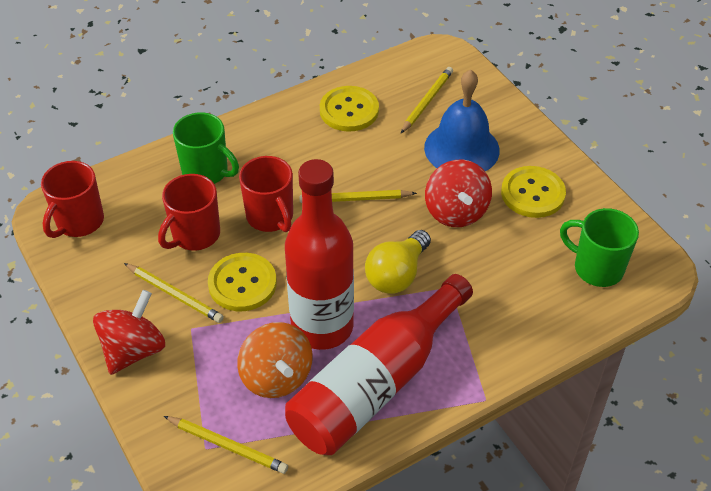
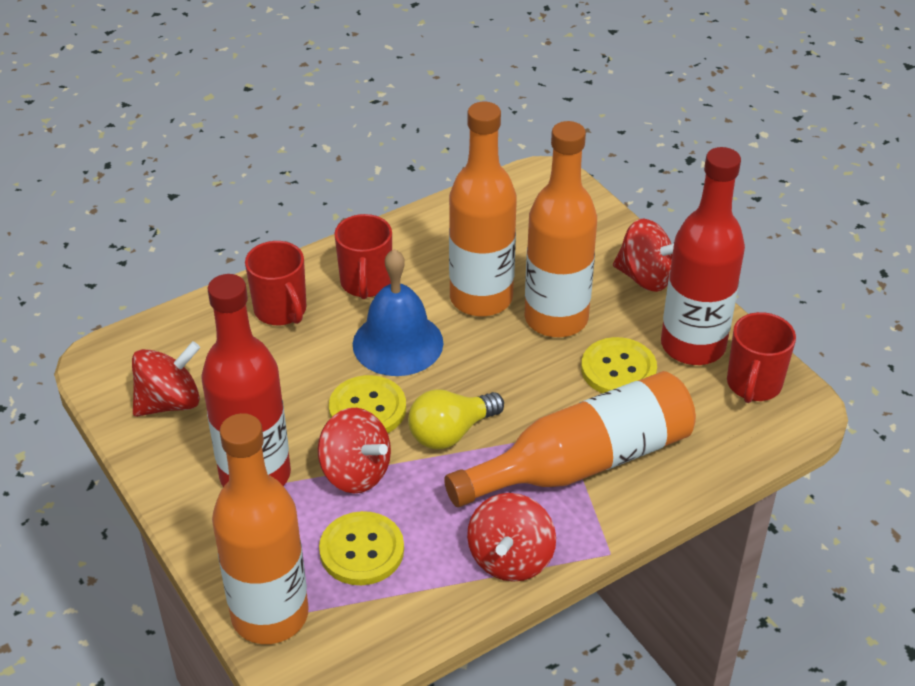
green mug: 2 -> 0
orange bottle: 0 -> 4
orange spinning top: 1 -> 0
red spinning top: 2 -> 4
yellow pencil: 4 -> 0

